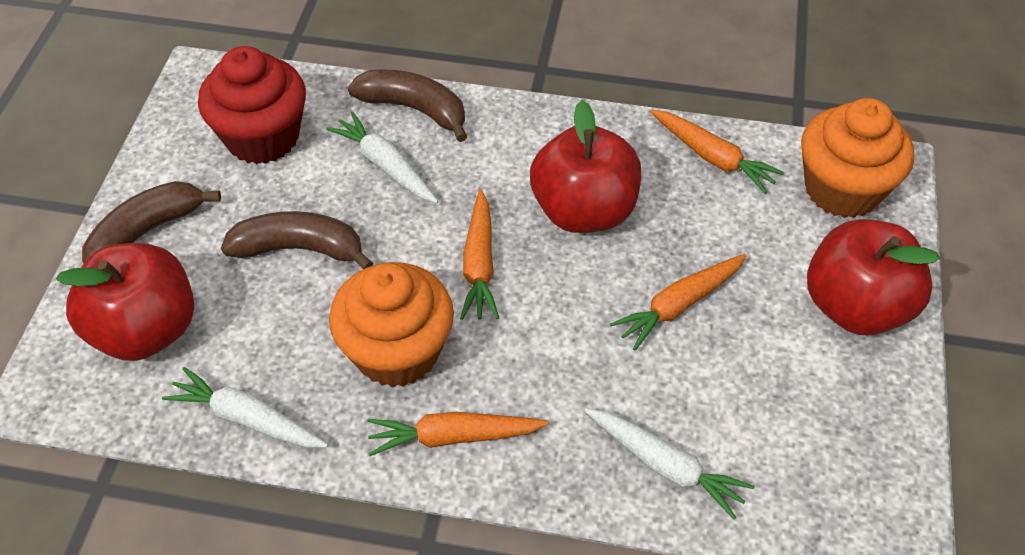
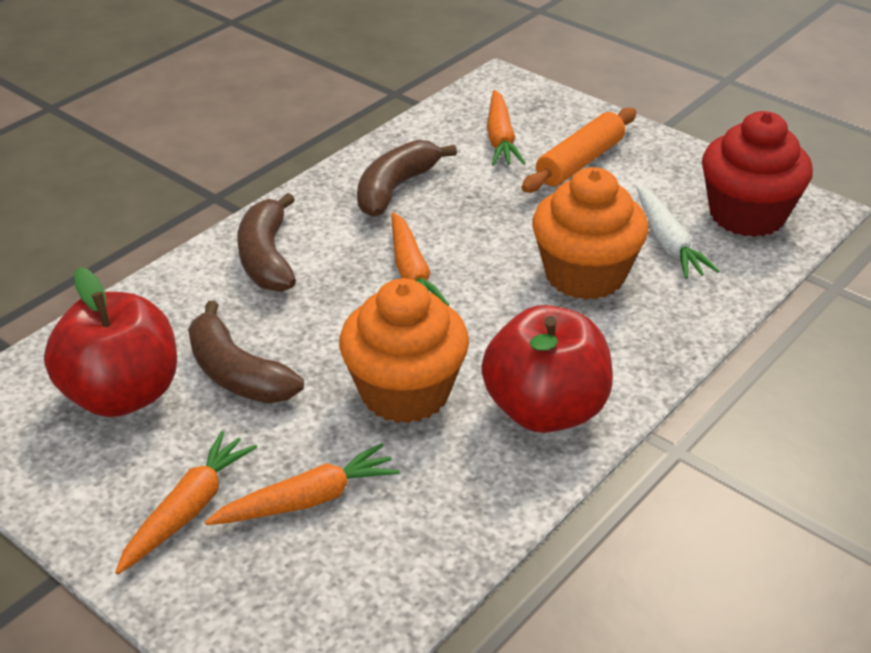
orange rolling pin: 0 -> 1
red apple: 3 -> 2
white carrot: 3 -> 1

